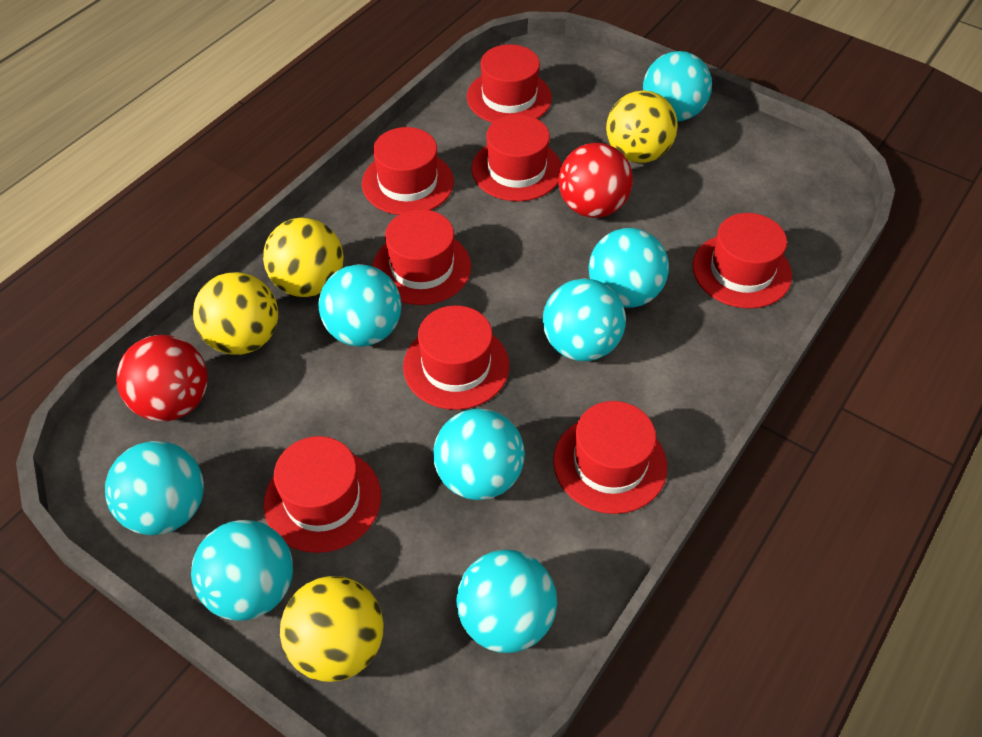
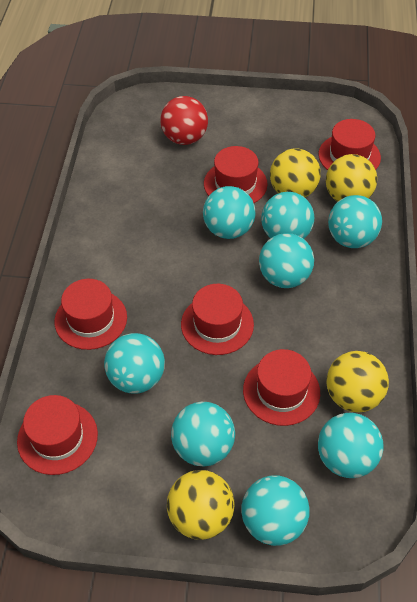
red ball: 2 -> 1
red hat: 8 -> 6

